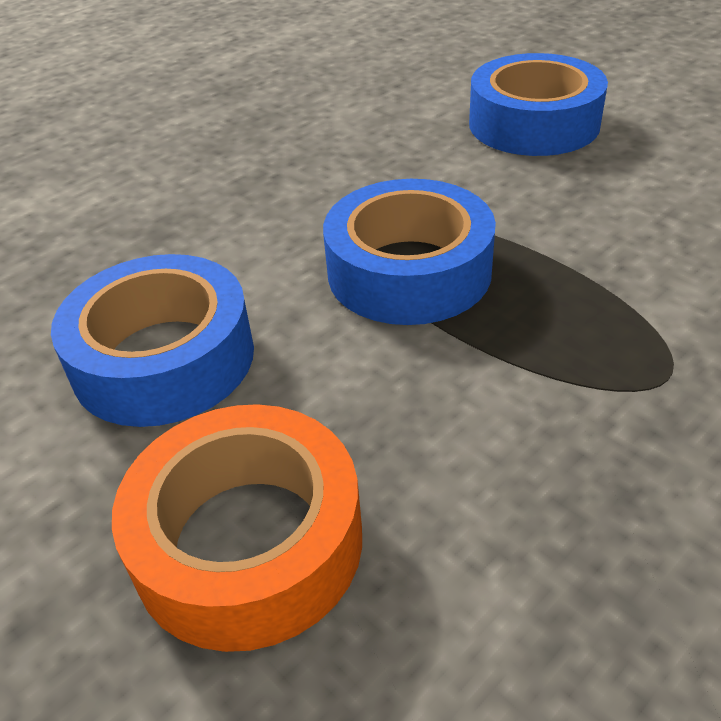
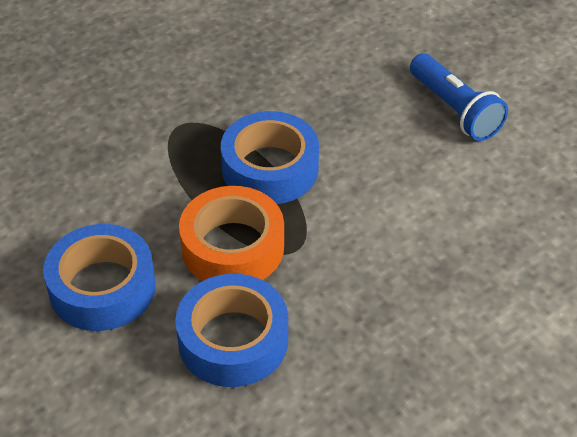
blue flashlight: 0 -> 1

